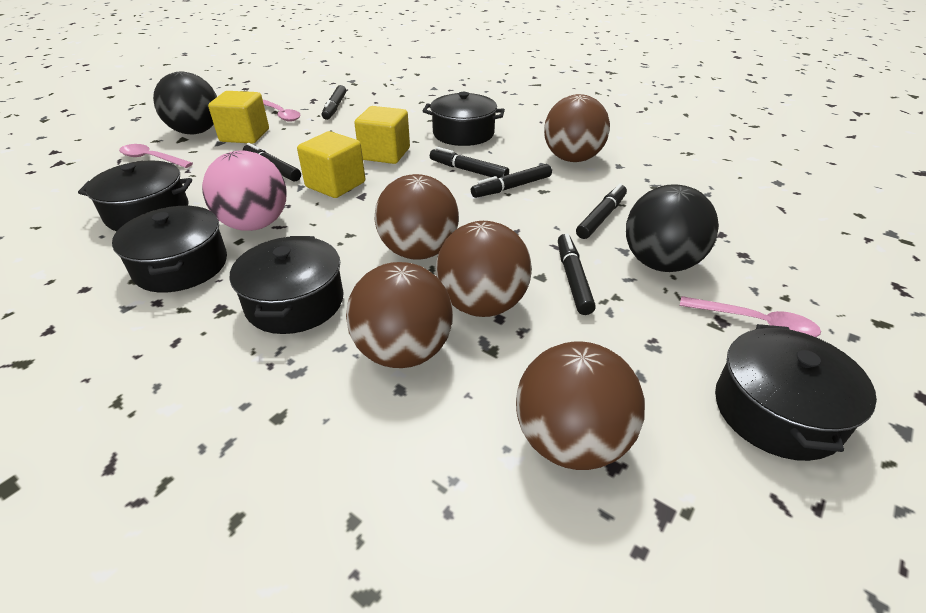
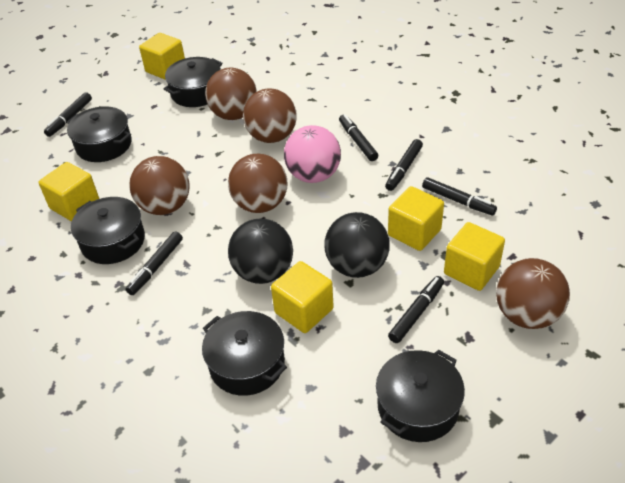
pink spoon: 3 -> 0
yellow cube: 3 -> 5

